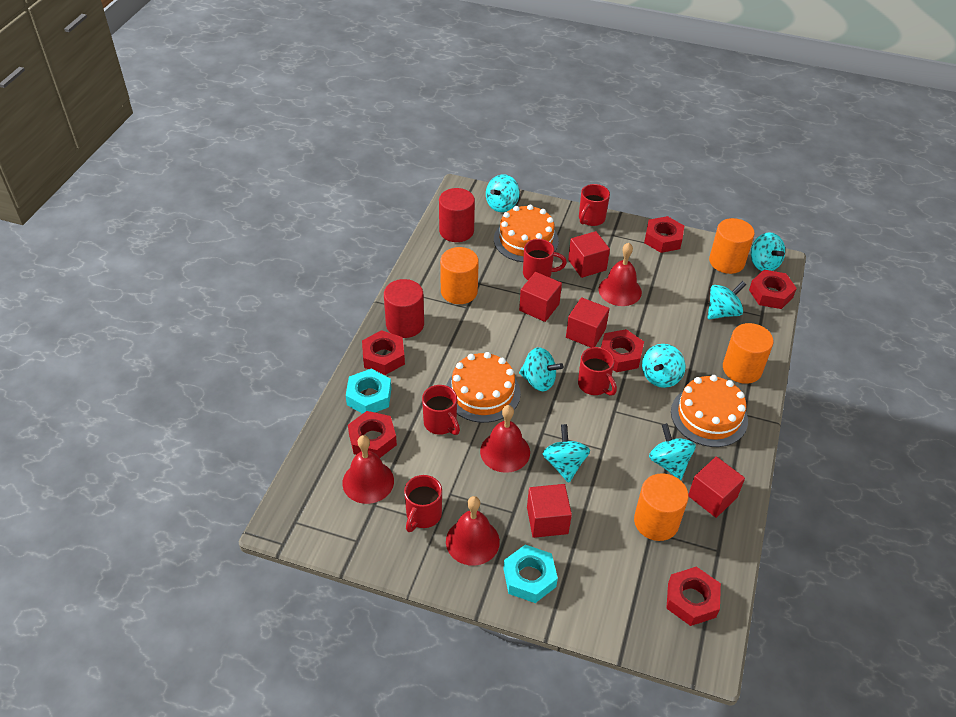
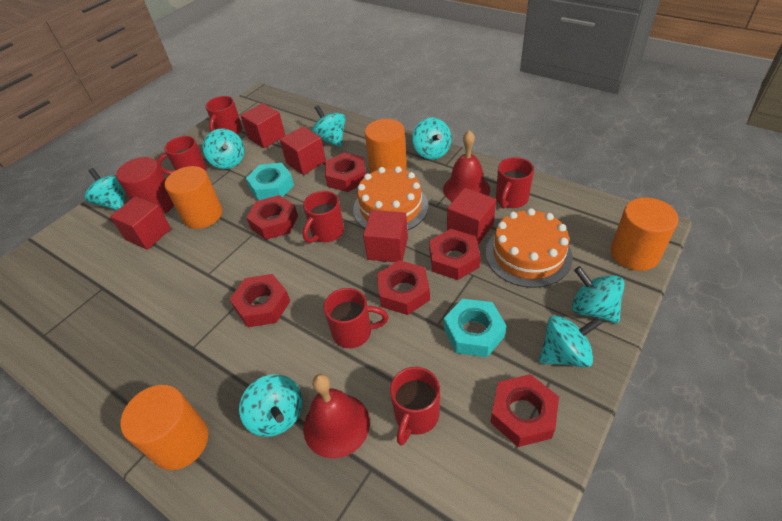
orange cake: 3 -> 2
red bell: 4 -> 2
red cylinder: 2 -> 1
red mug: 5 -> 6

